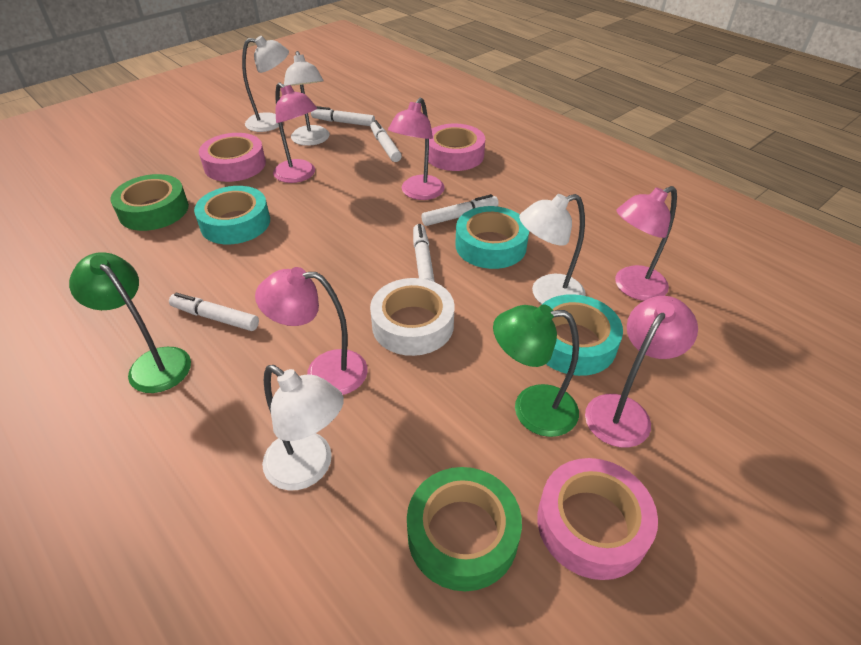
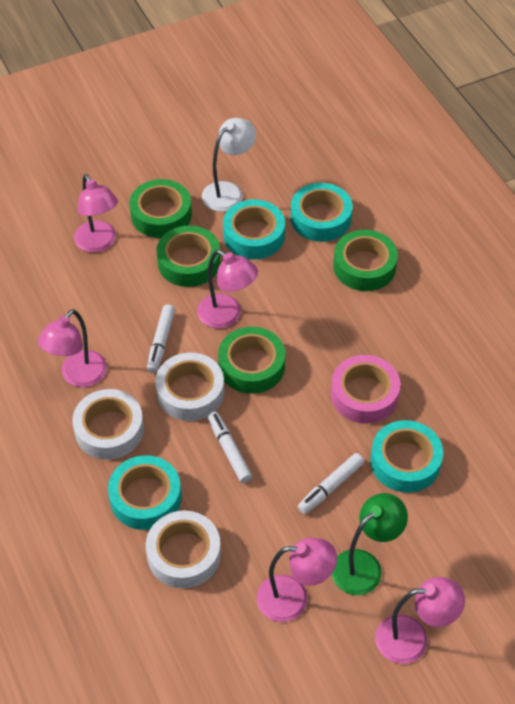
green lamp: 2 -> 1
green tape: 2 -> 4
pink tape: 3 -> 1
turquoise tape: 3 -> 4
white lamp: 4 -> 1
white marker: 5 -> 3
white tape: 1 -> 3

